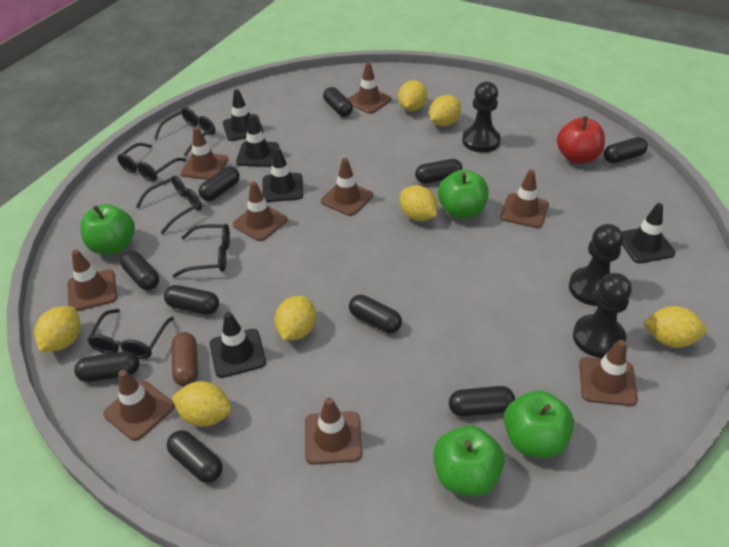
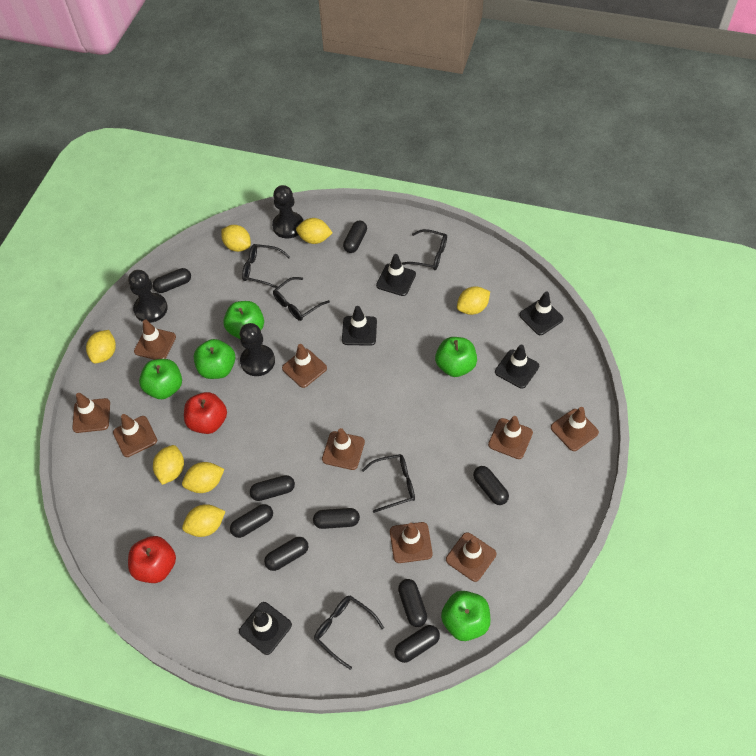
black capsule: 10 -> 9
brown capsule: 1 -> 0
green apple: 4 -> 5
red apple: 1 -> 2

